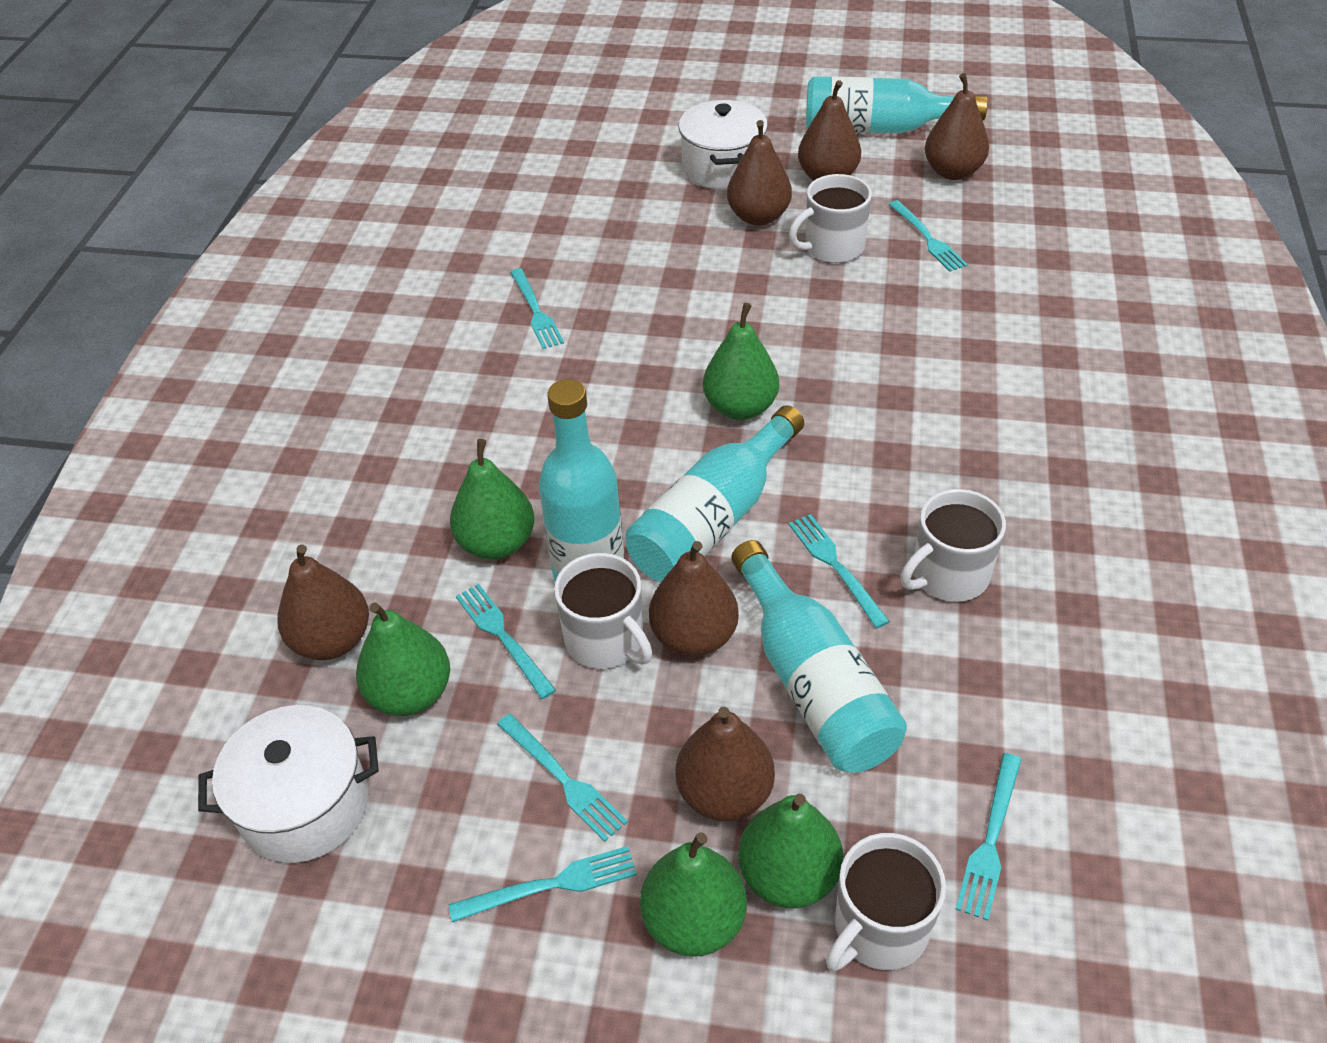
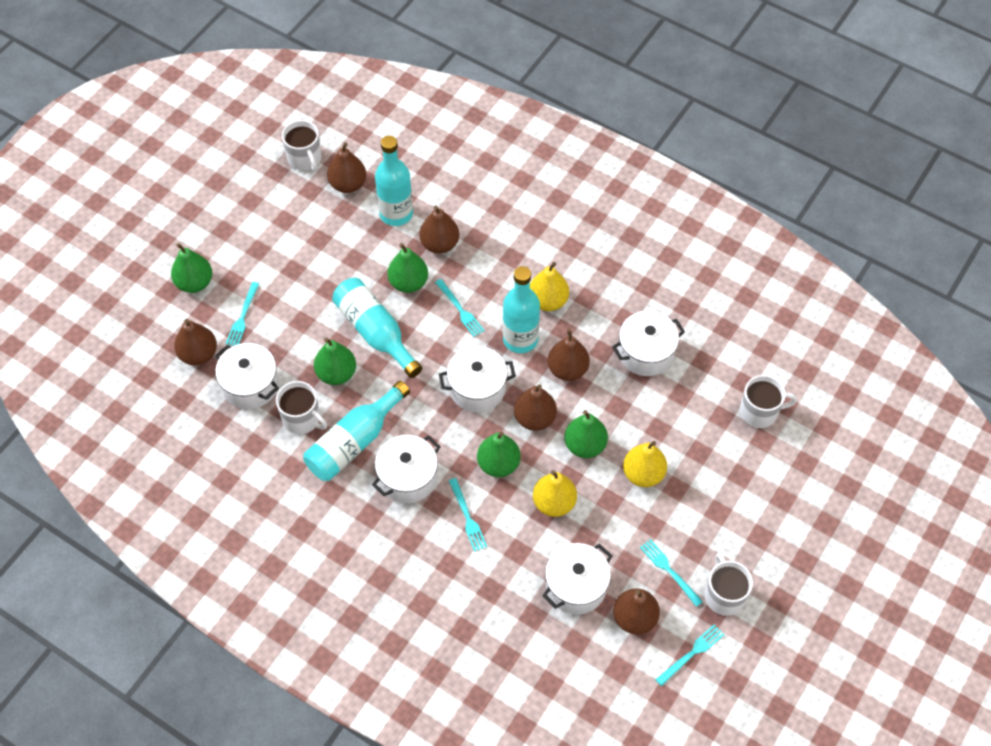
turquoise fork: 7 -> 5
white pot: 2 -> 5
yellow pear: 0 -> 3

